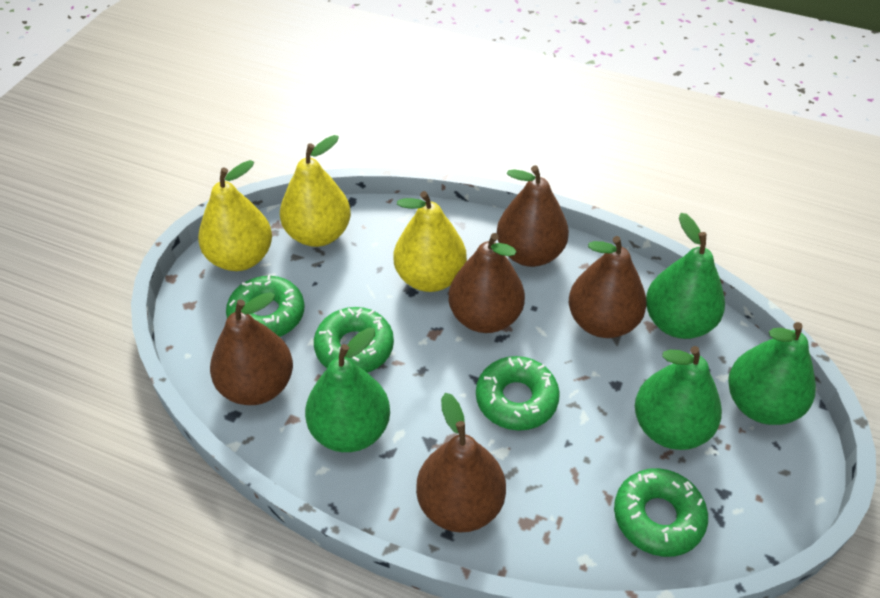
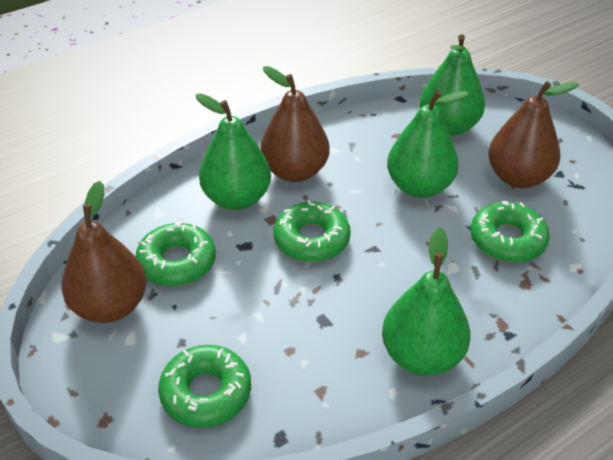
brown pear: 5 -> 3
yellow pear: 3 -> 0

